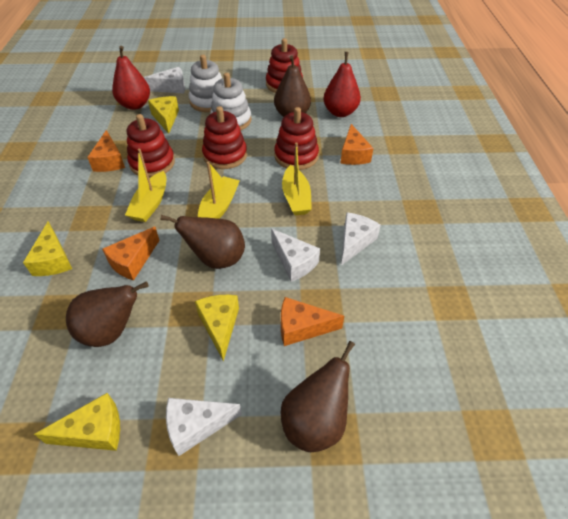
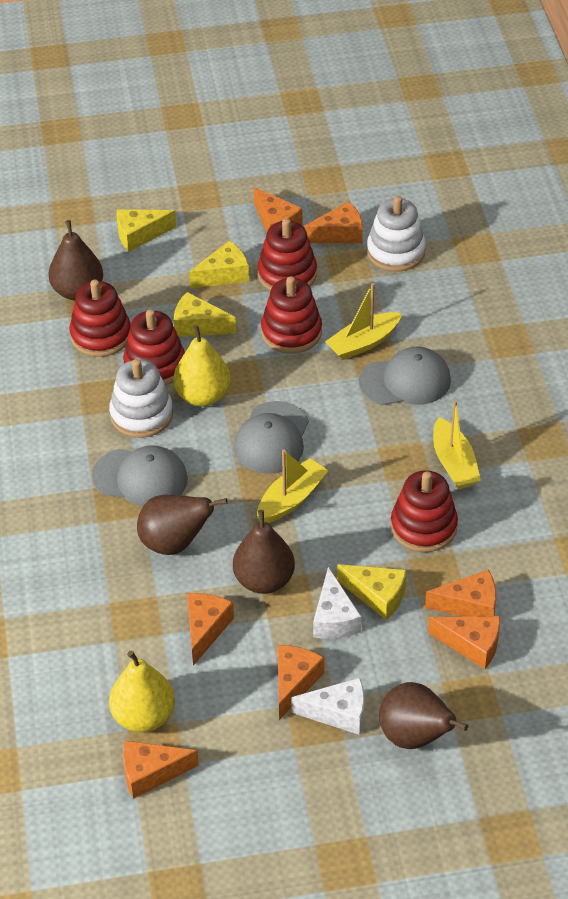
grey cap: 0 -> 3
orange cheese: 4 -> 7
red pear: 2 -> 0
red stacking toy: 4 -> 5
white cheese: 4 -> 2
yellow pear: 0 -> 2

